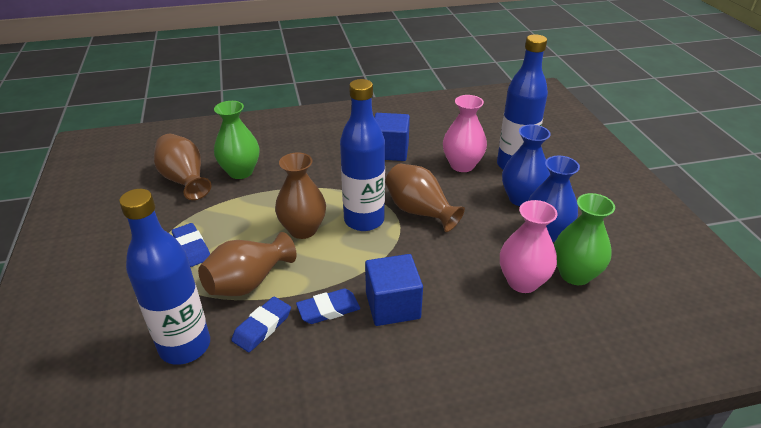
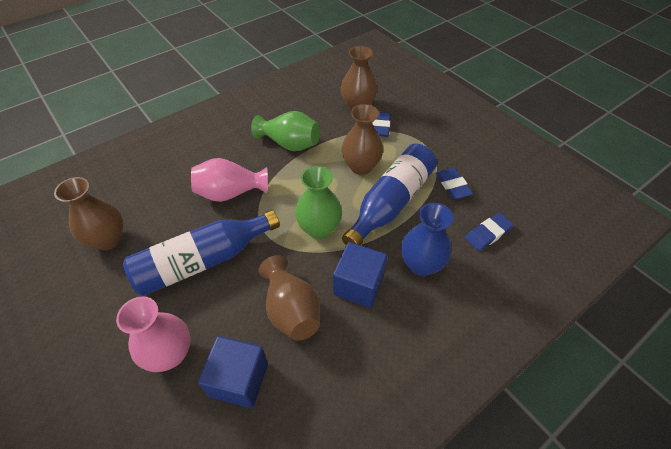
blue bottle: 3 -> 2
blue vase: 2 -> 1

